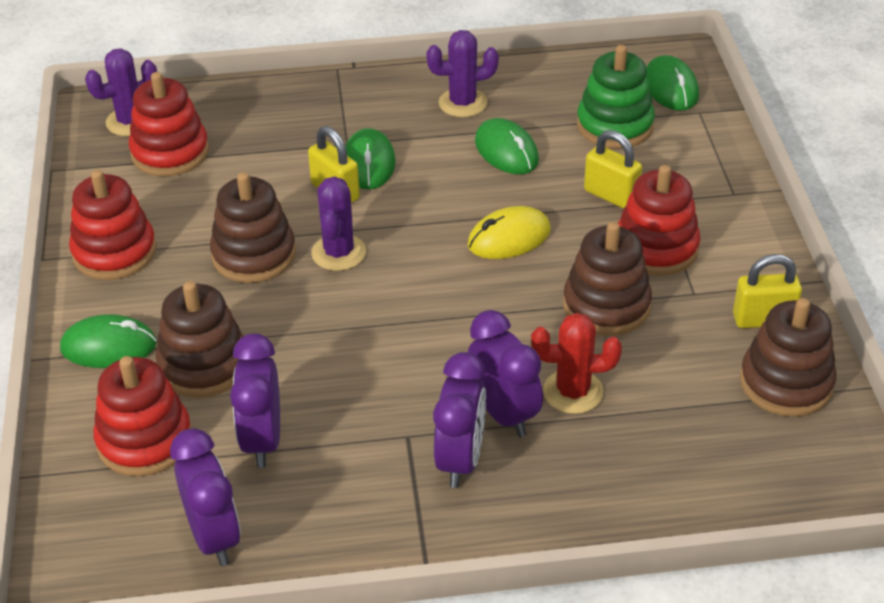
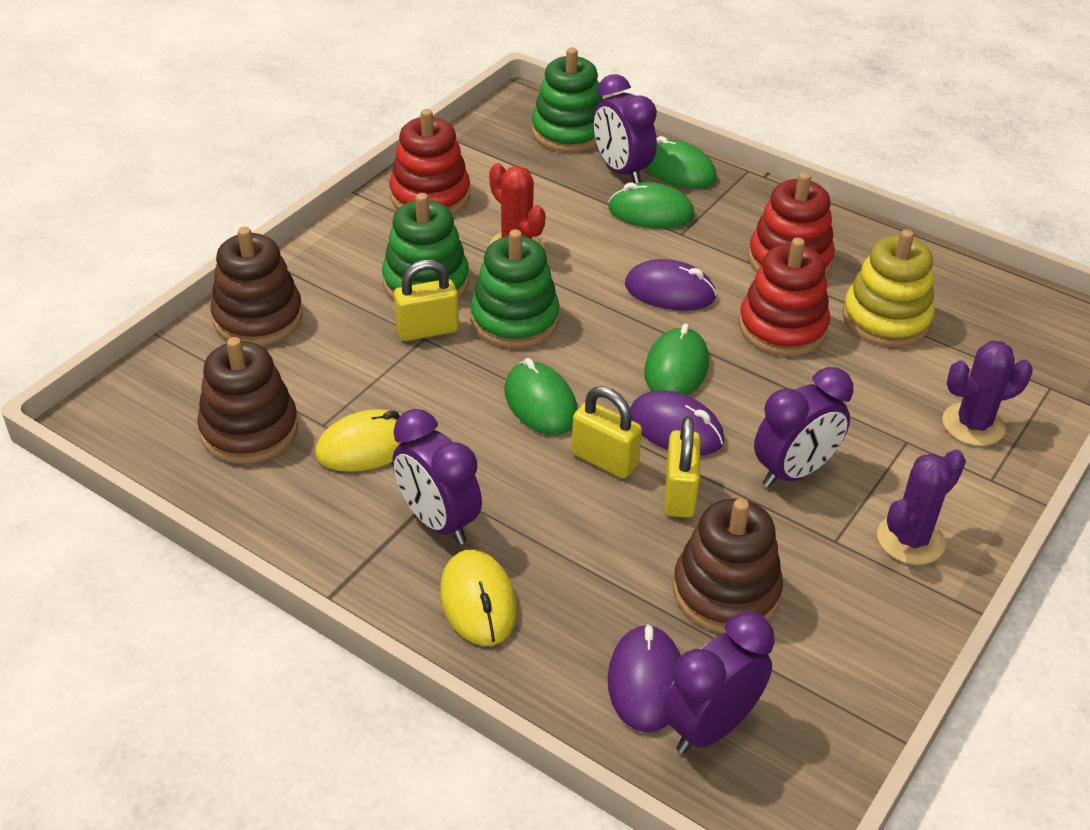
brown stacking toy: 4 -> 3
green stacking toy: 1 -> 3
purple cactus: 3 -> 2
purple mouse: 0 -> 3
red stacking toy: 4 -> 3
yellow mouse: 1 -> 2
yellow stacking toy: 0 -> 1

